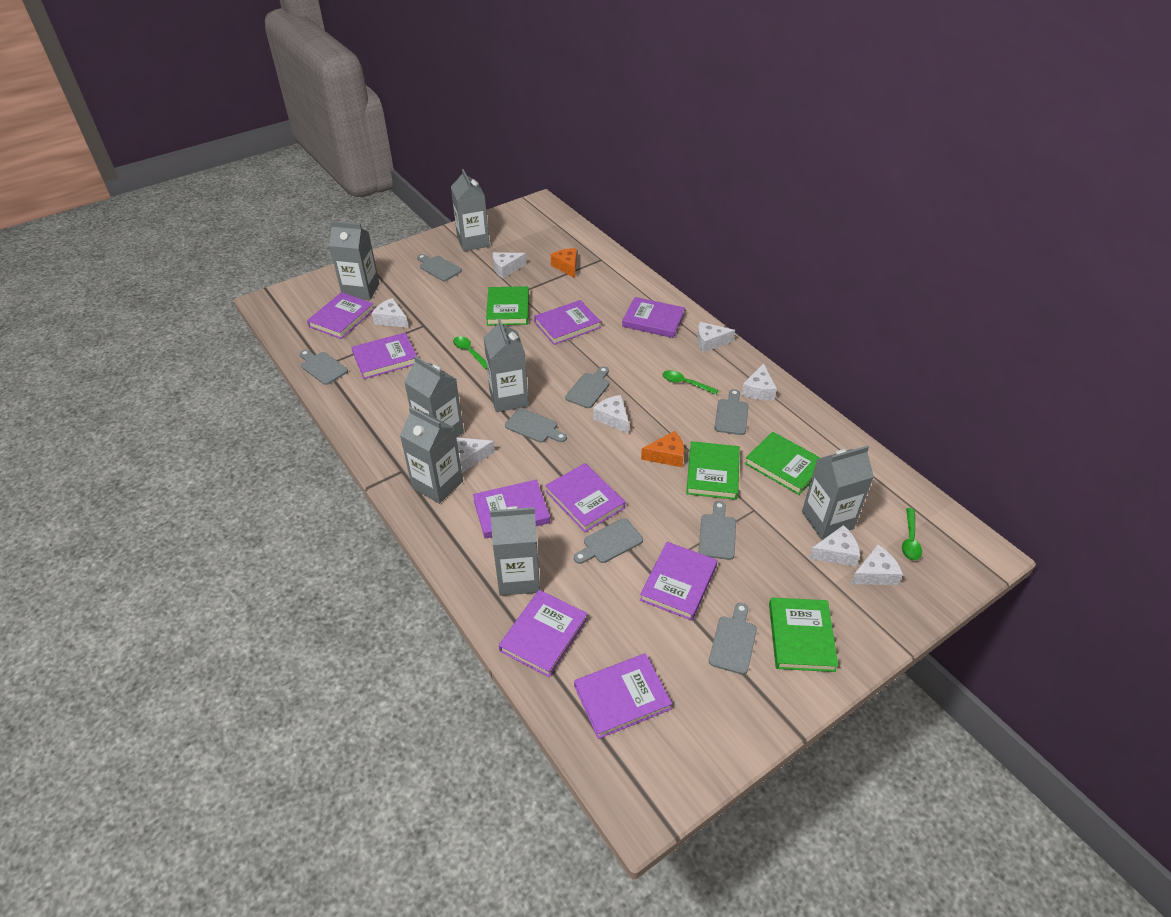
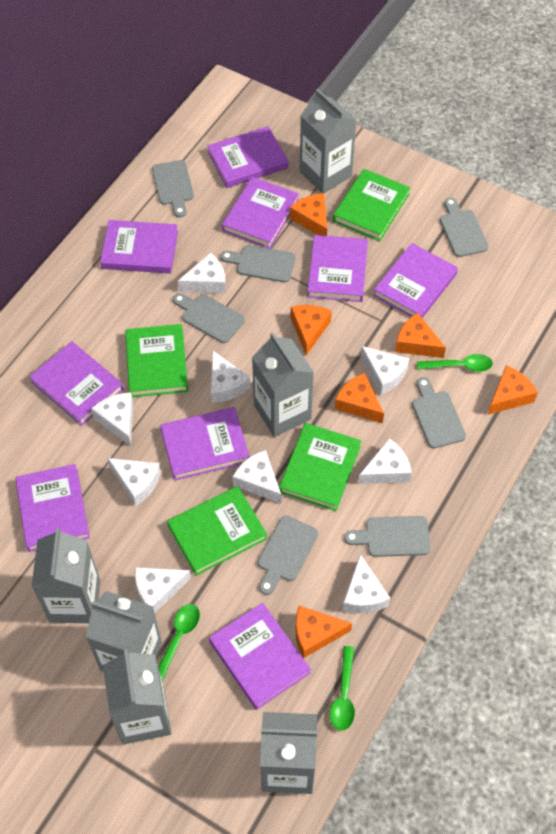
grey carton: 7 -> 6
grey cutting board: 8 -> 7
orange cheese: 2 -> 6
white cheese: 8 -> 9

